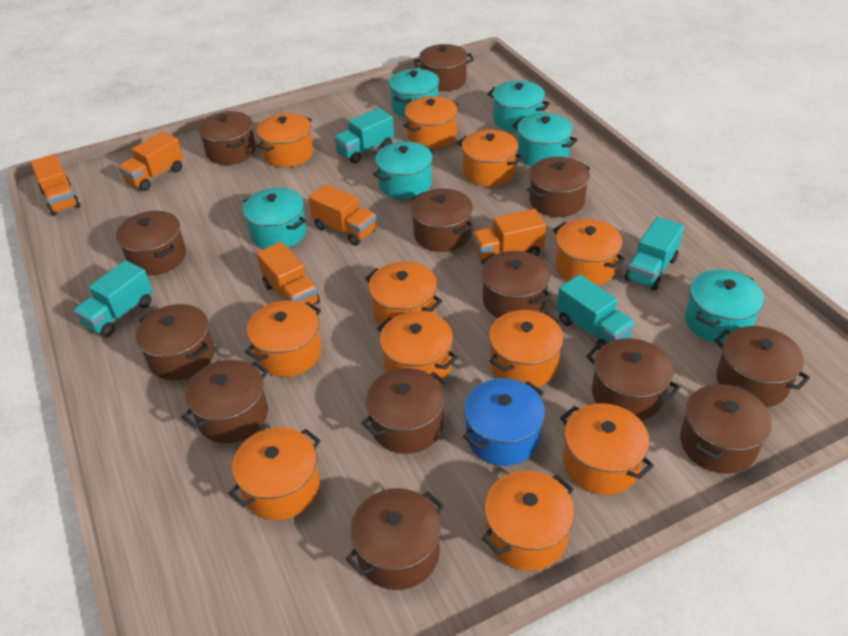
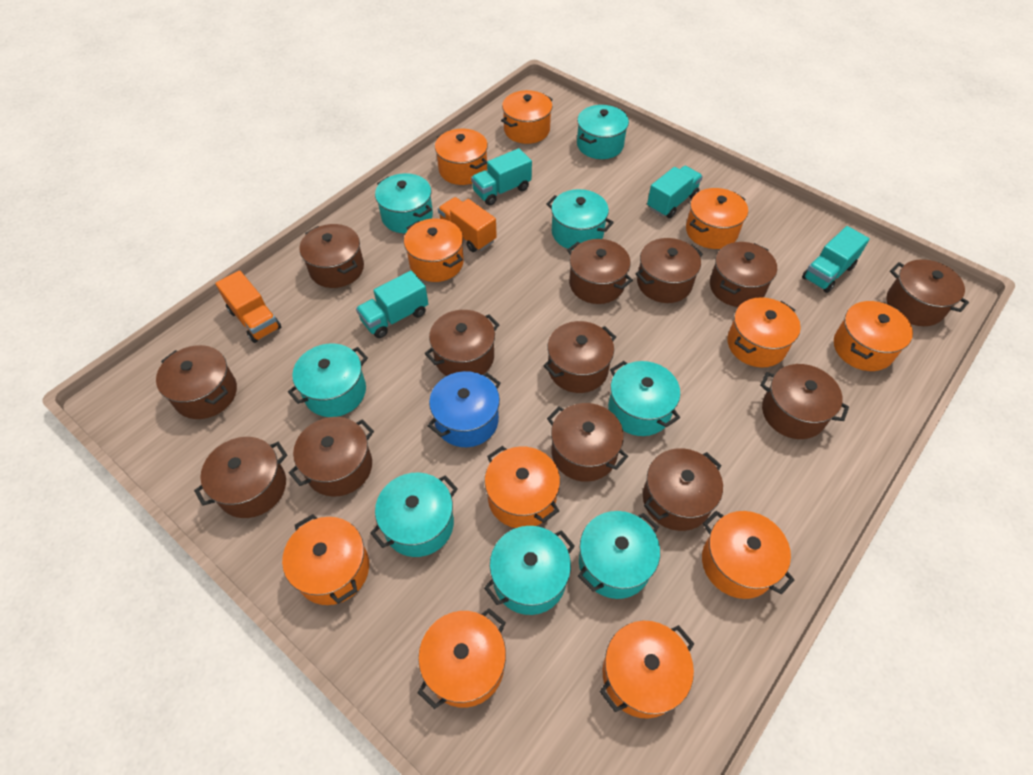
orange truck: 5 -> 2
turquoise pot: 6 -> 8

